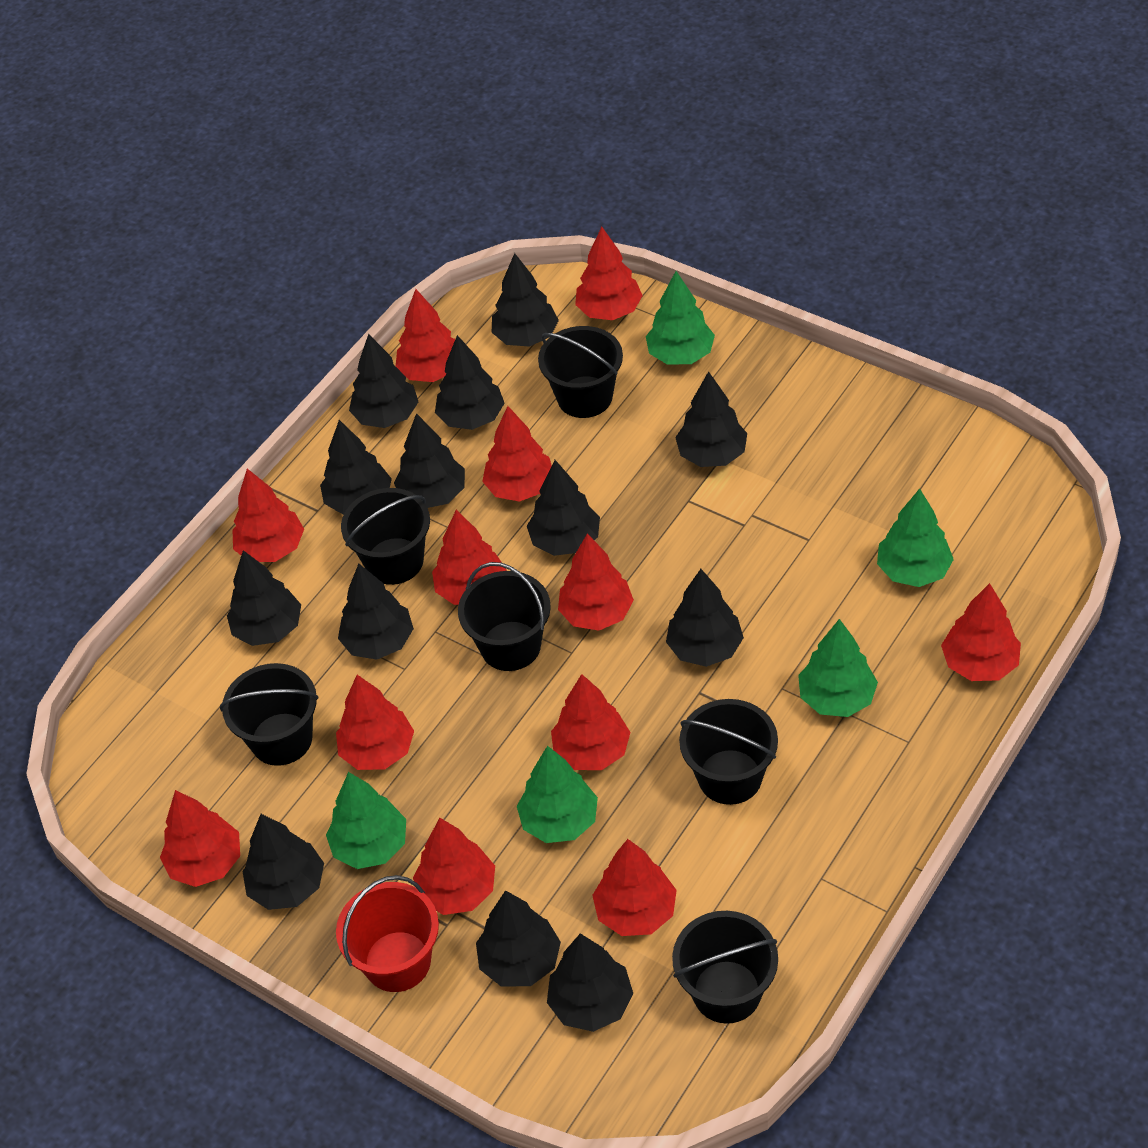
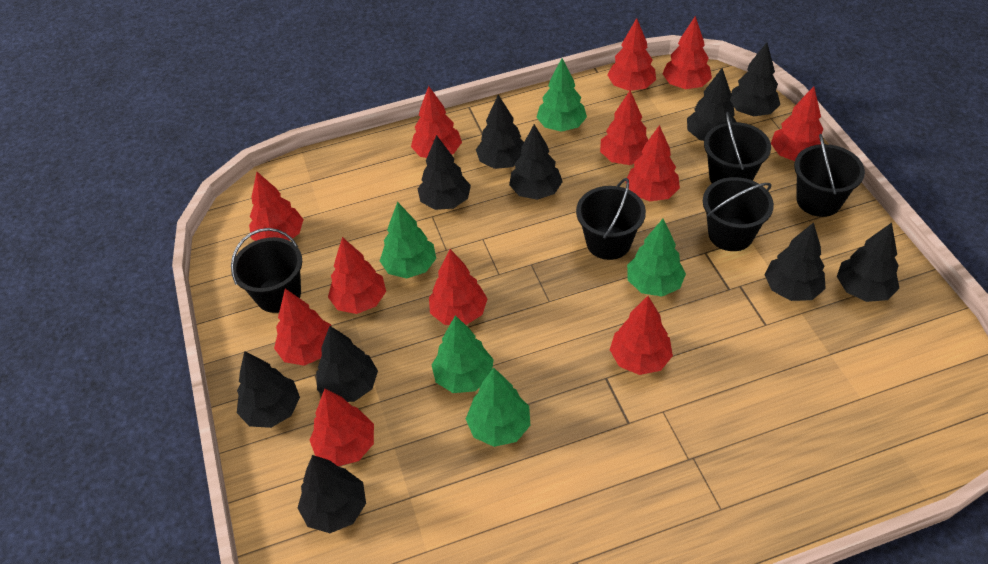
black bucket: 6 -> 5
black tree: 13 -> 10
red bucket: 1 -> 0

